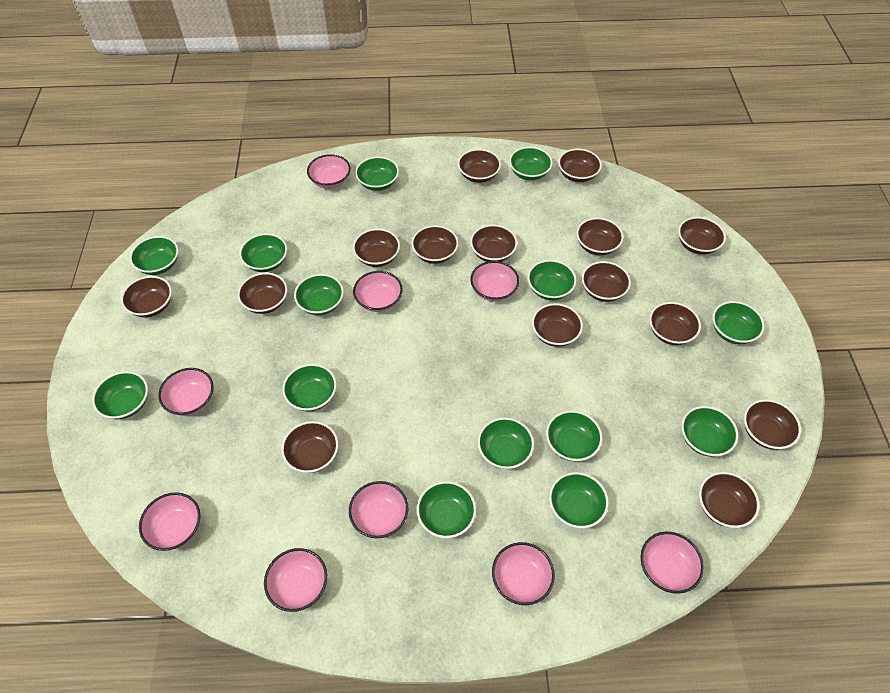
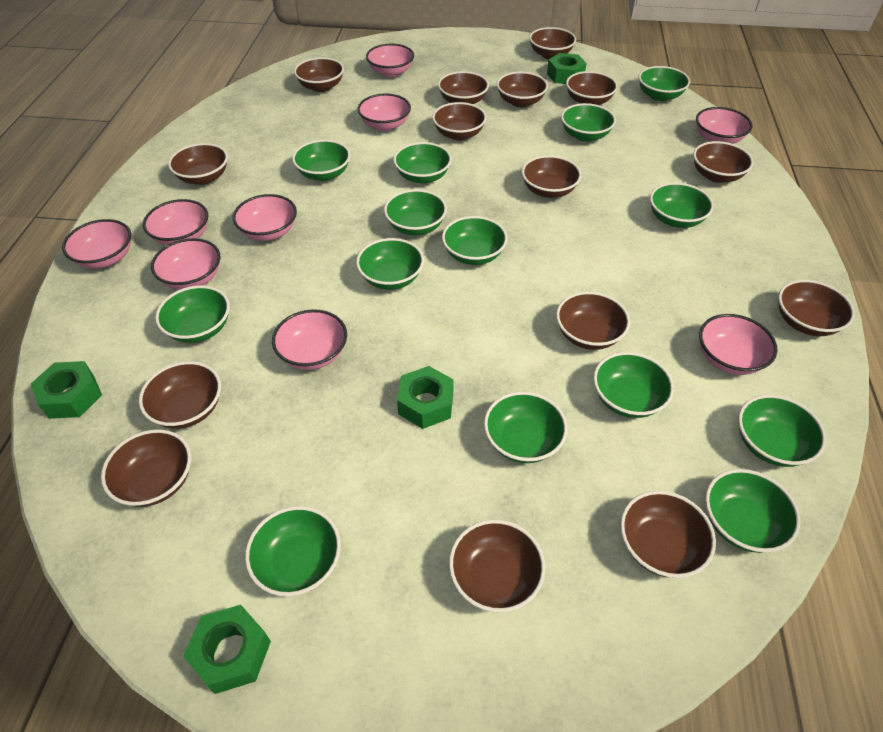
green nut: 0 -> 4

